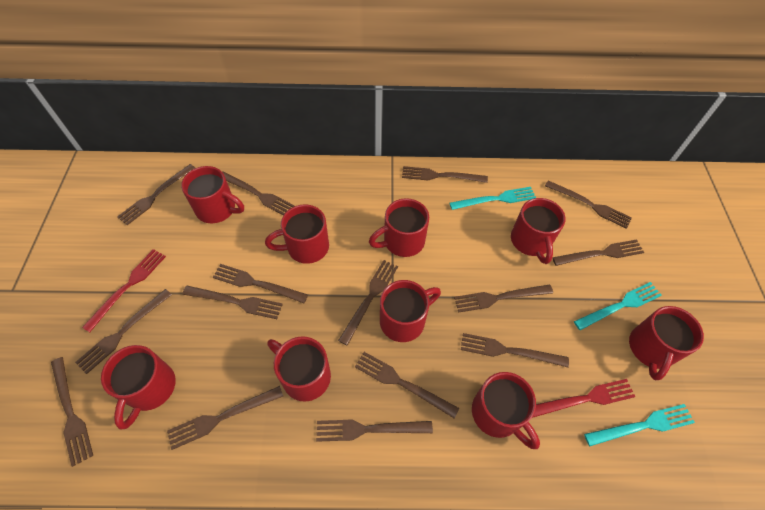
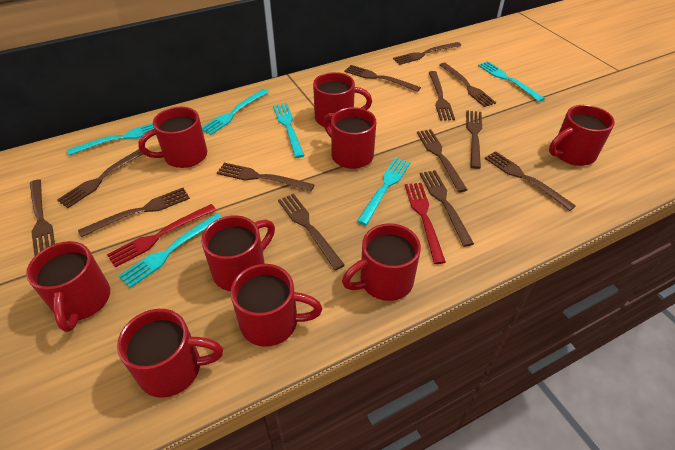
brown fork: 15 -> 13
turquoise fork: 3 -> 6

